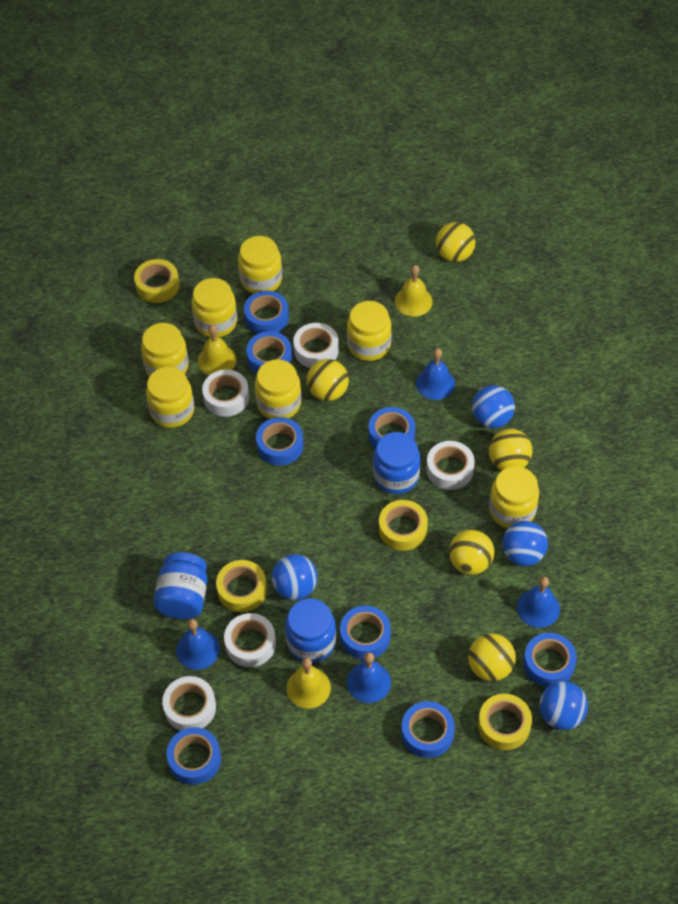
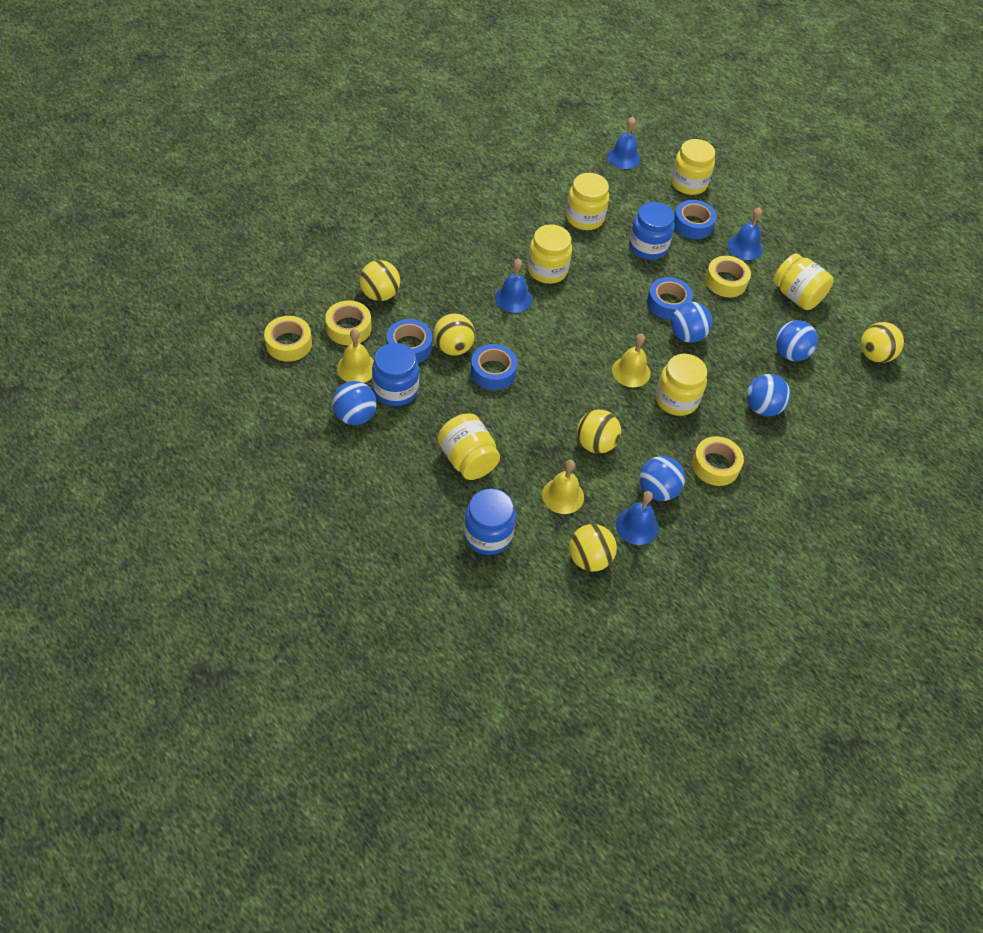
blue ball: 4 -> 5
blue tape: 8 -> 4
white tape: 5 -> 0
yellow jar: 7 -> 6

